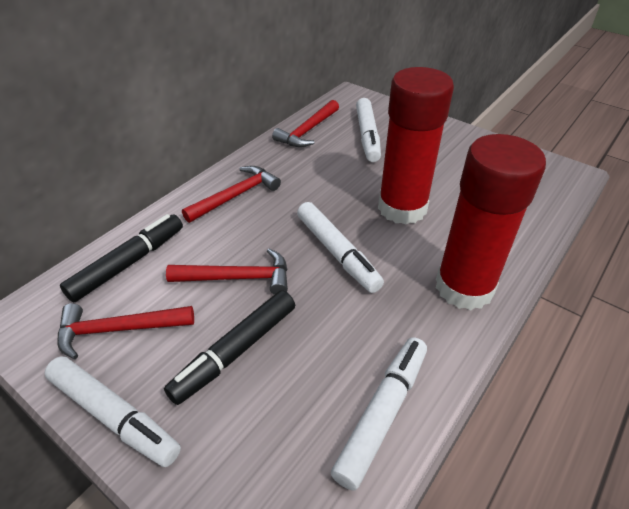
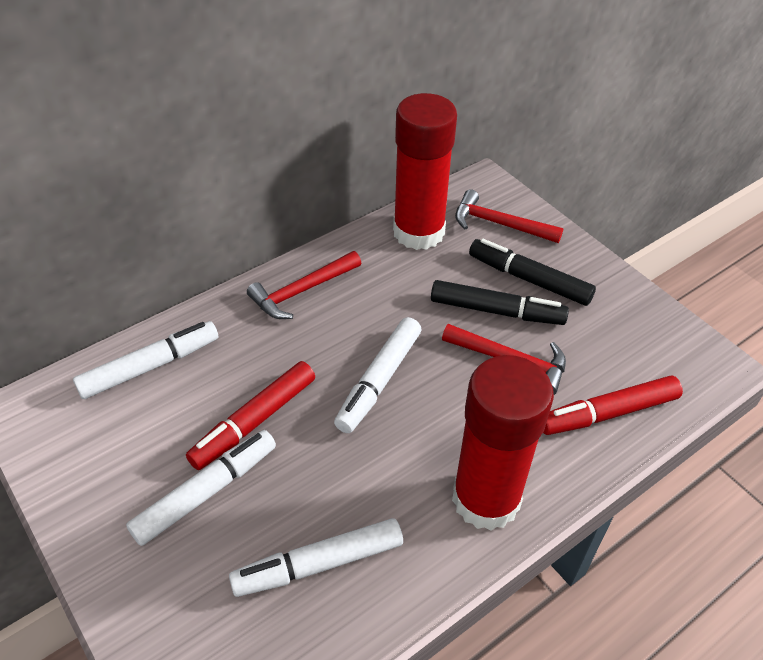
red hammer: 4 -> 3
red marker: 0 -> 2

